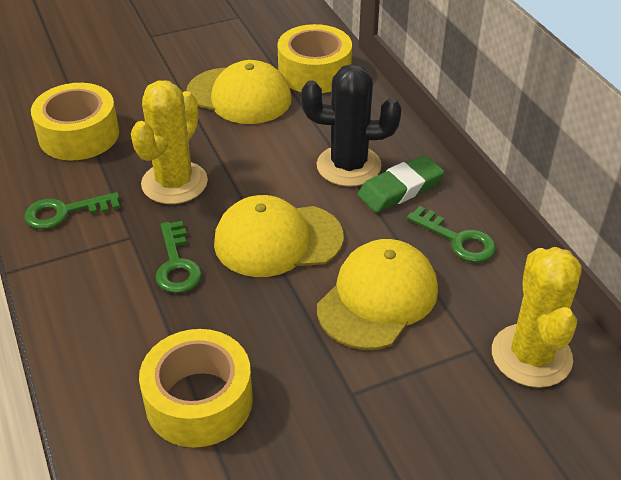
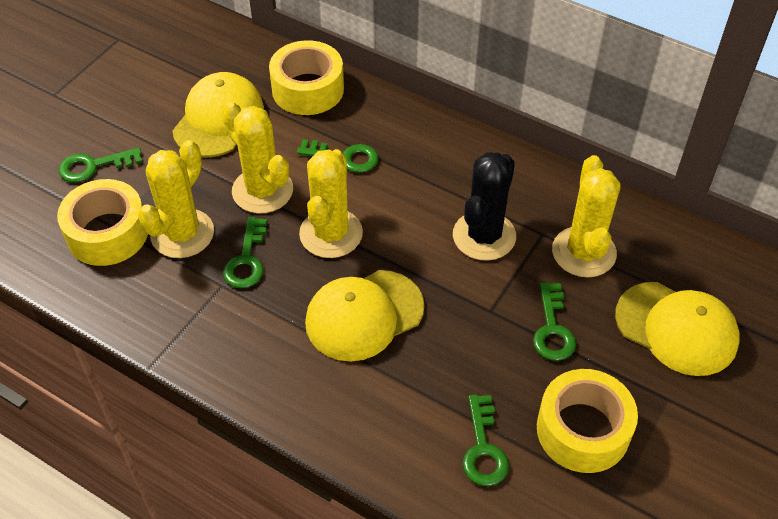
green eraser: 1 -> 0
green key: 3 -> 5
yellow cactus: 2 -> 4

